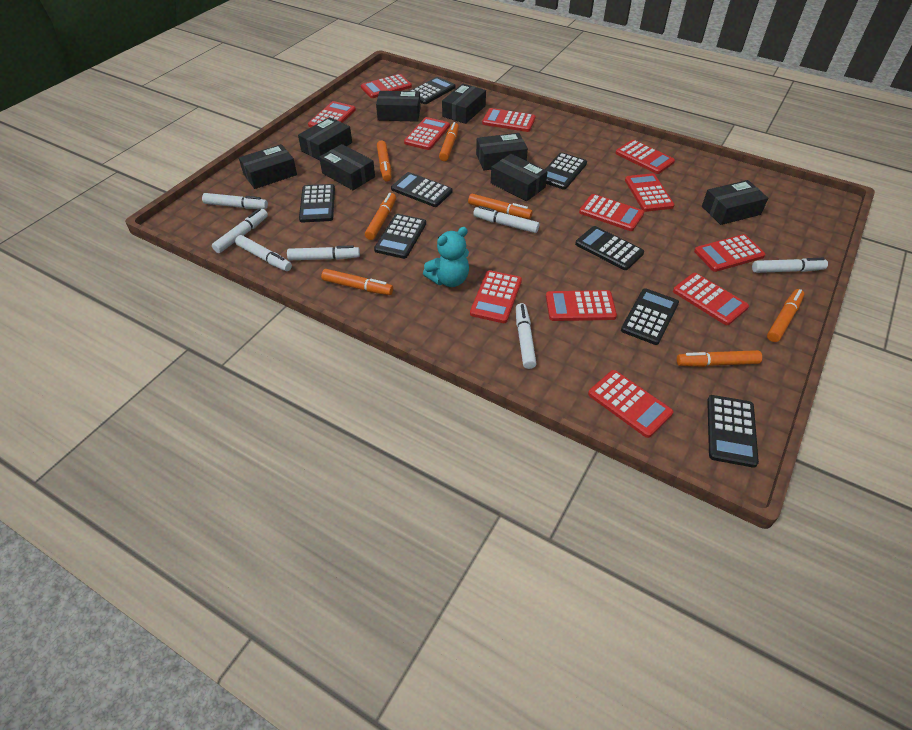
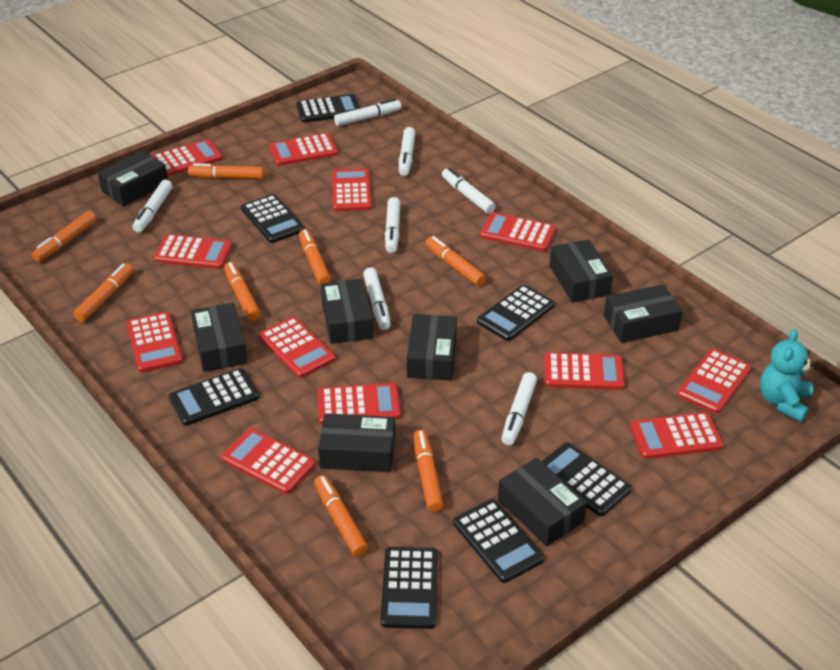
black calculator: 8 -> 7
orange marker: 7 -> 8

